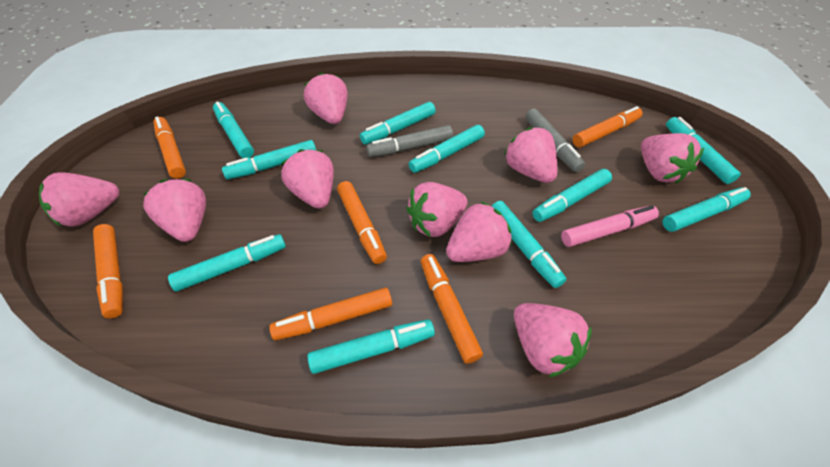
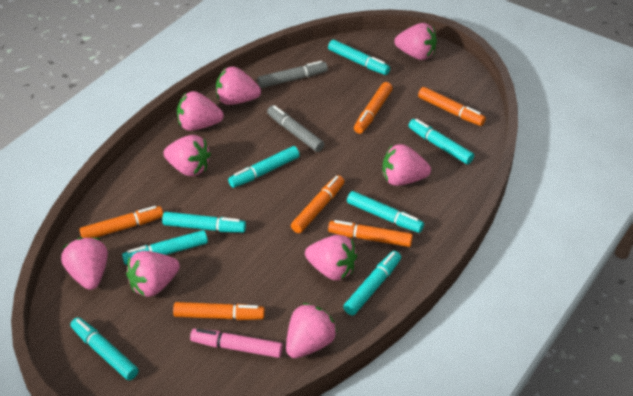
turquoise marker: 10 -> 8

